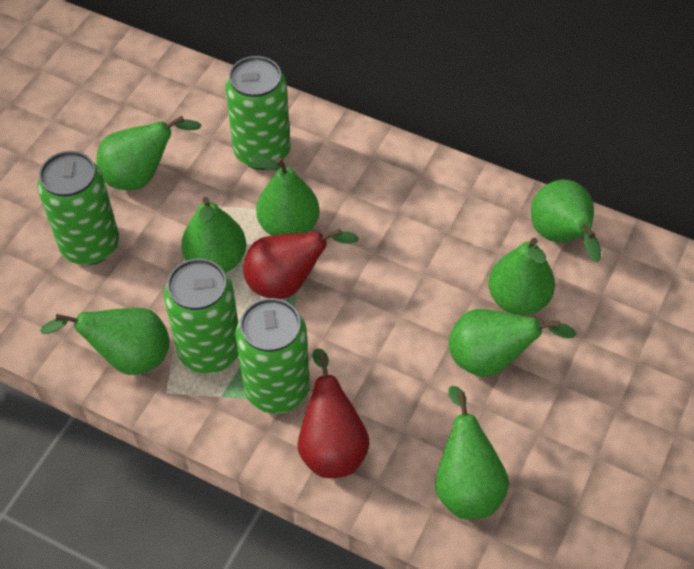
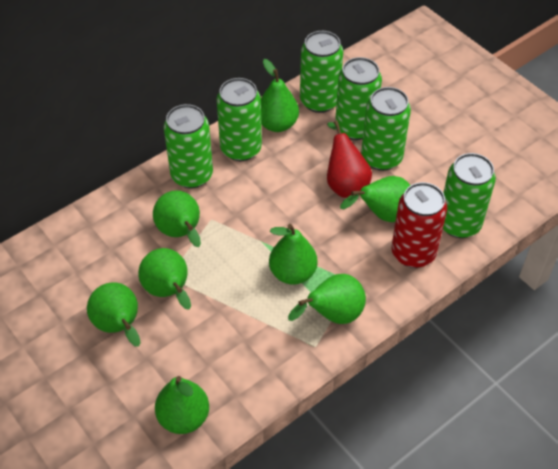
green can: 4 -> 6
red can: 0 -> 1
red pear: 2 -> 1

